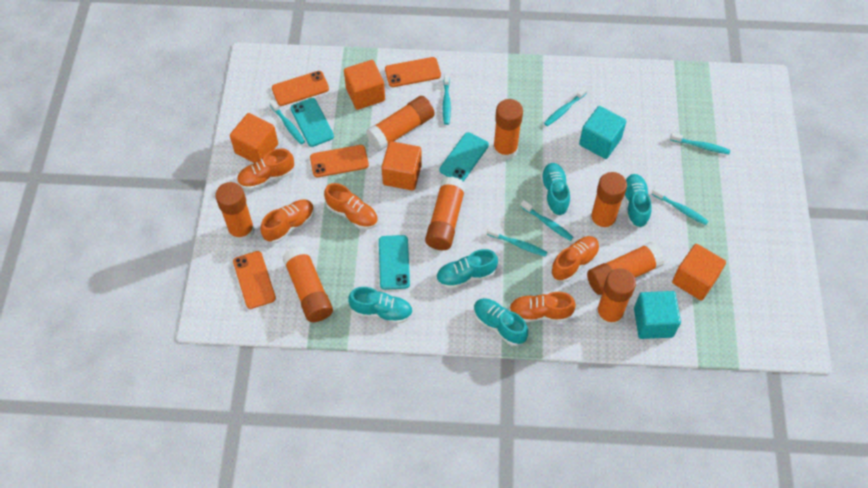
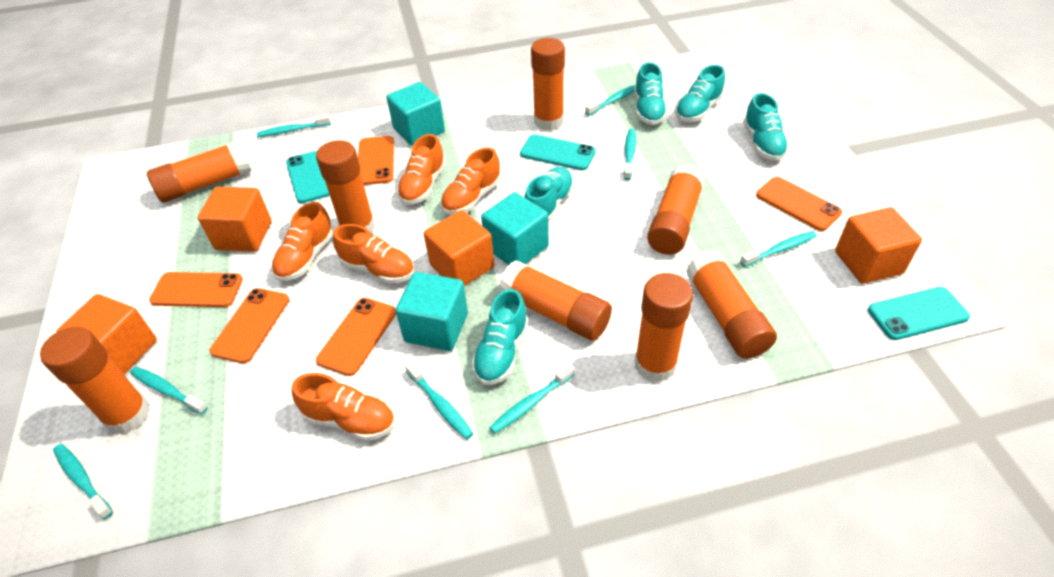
orange phone: 4 -> 5
turquoise cube: 2 -> 3
turquoise toothbrush: 7 -> 8

